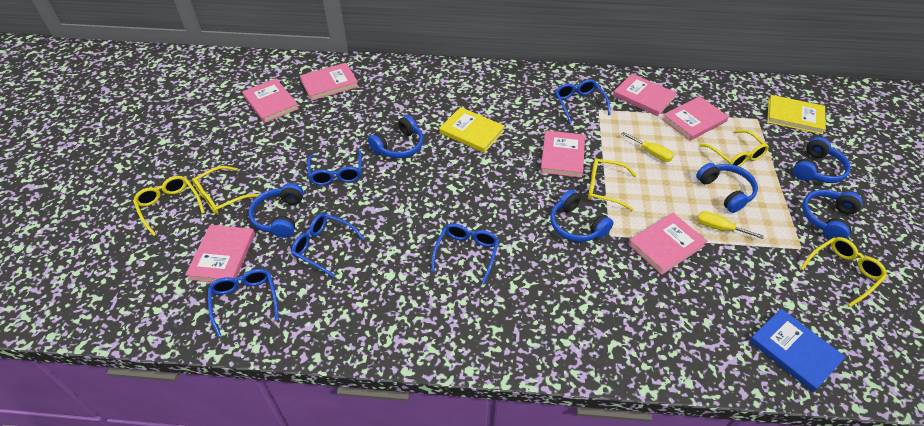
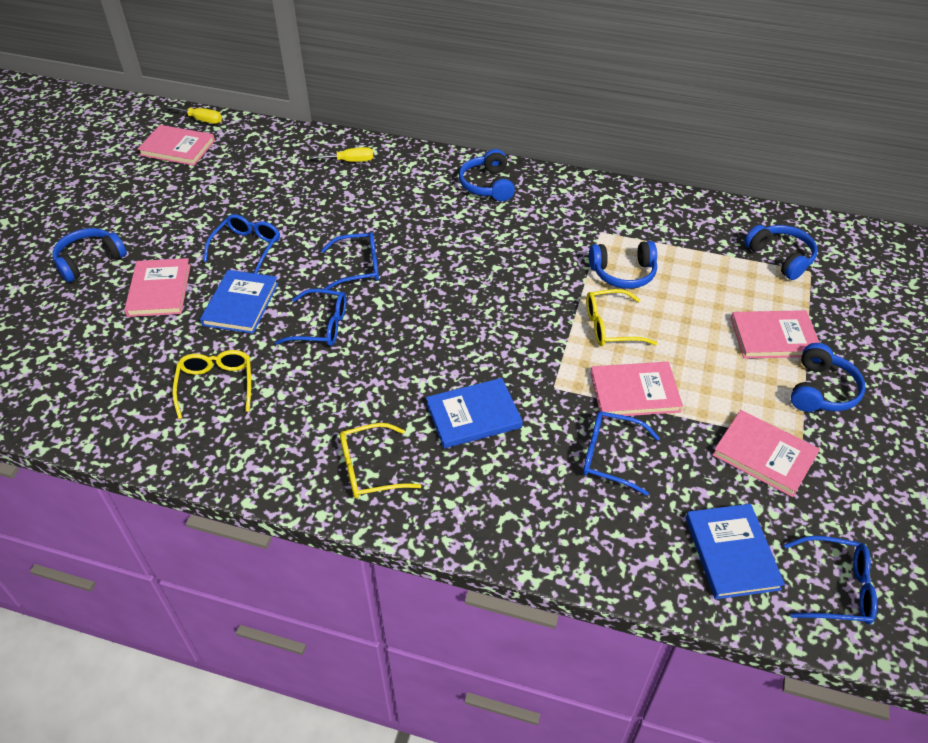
blue book: 1 -> 3
blue headphones: 6 -> 5
pink book: 7 -> 5
yellow book: 2 -> 0
yellow glasses: 5 -> 3

